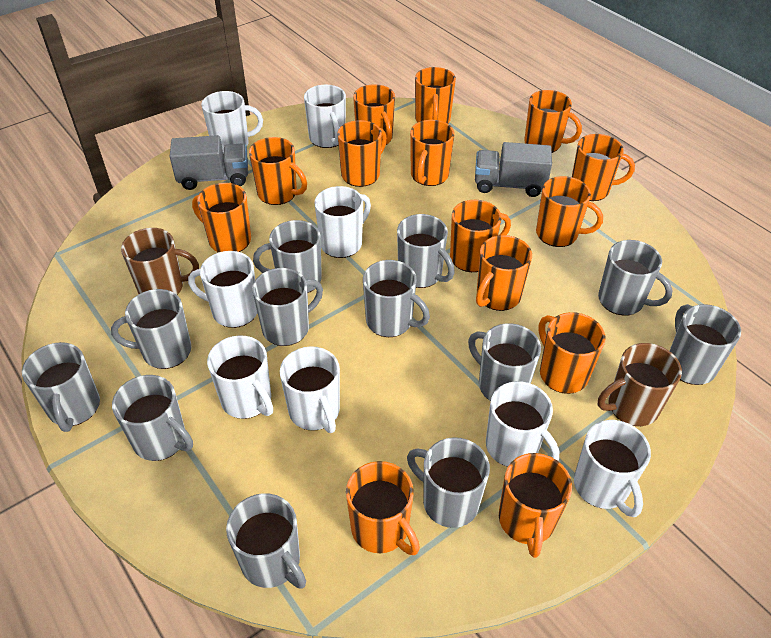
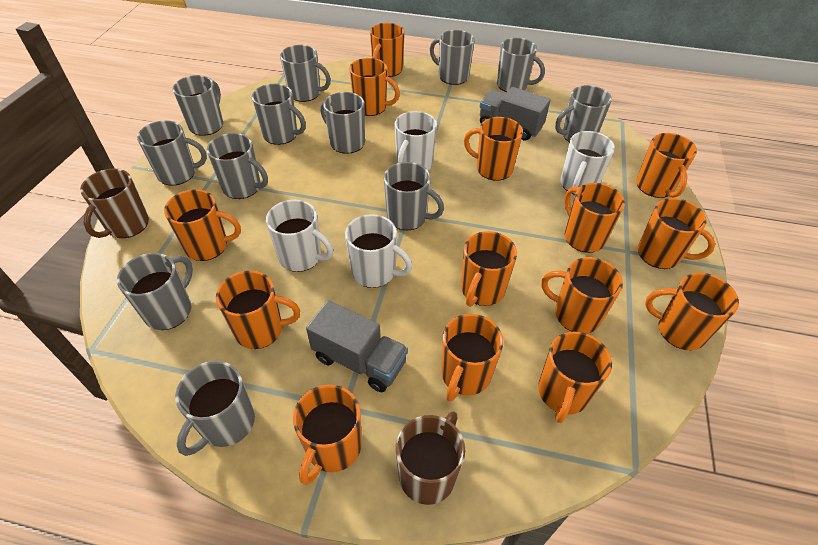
white mug: 8 -> 4

